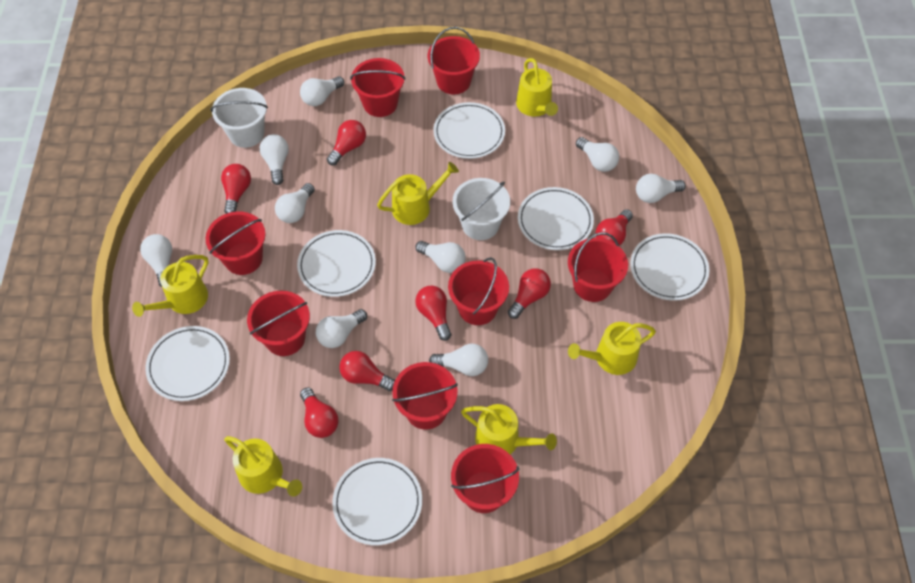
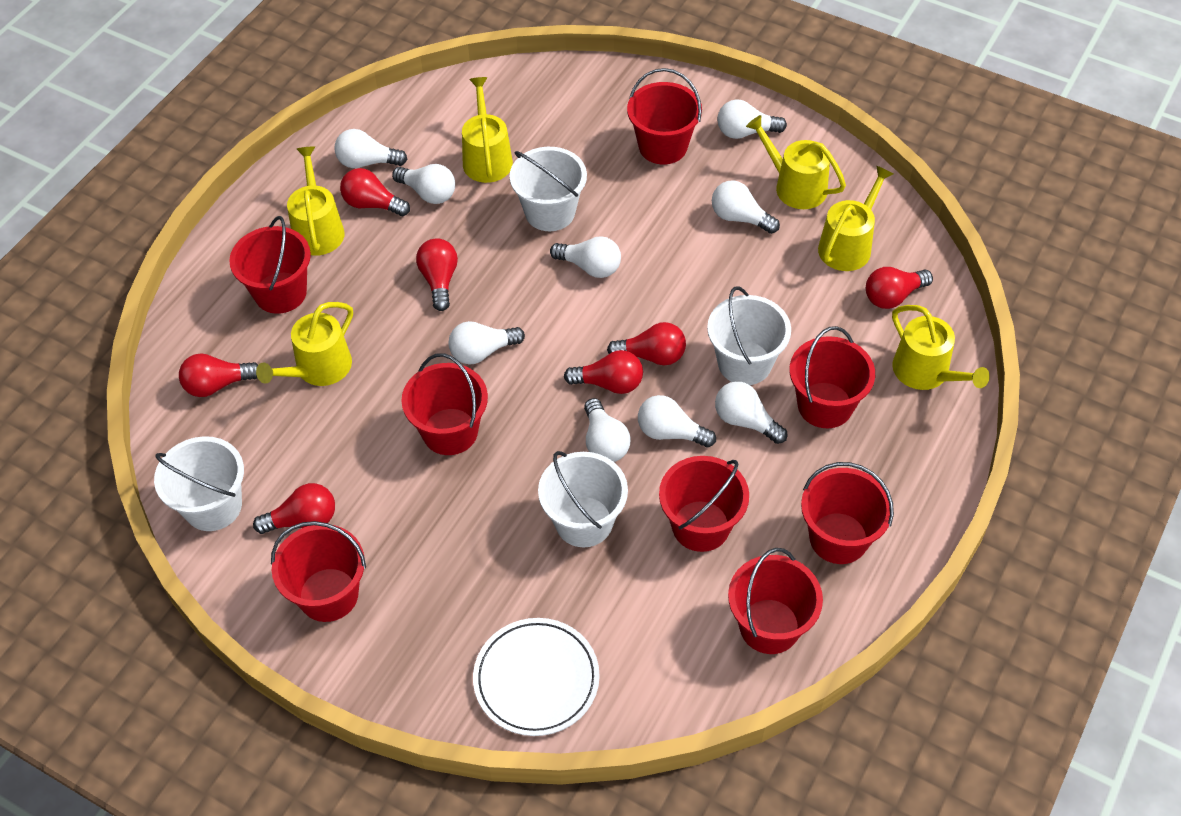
white bucket: 2 -> 4
white plate: 6 -> 1

